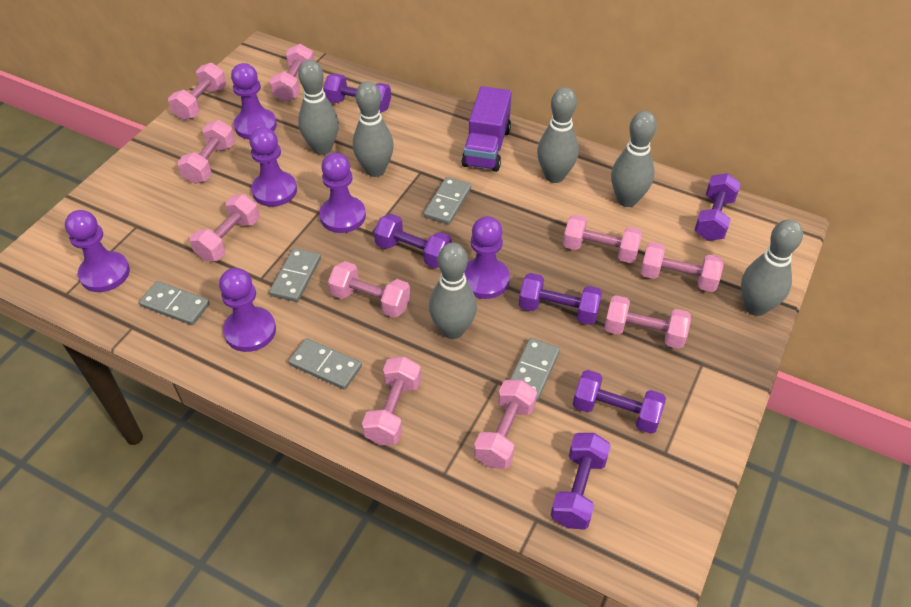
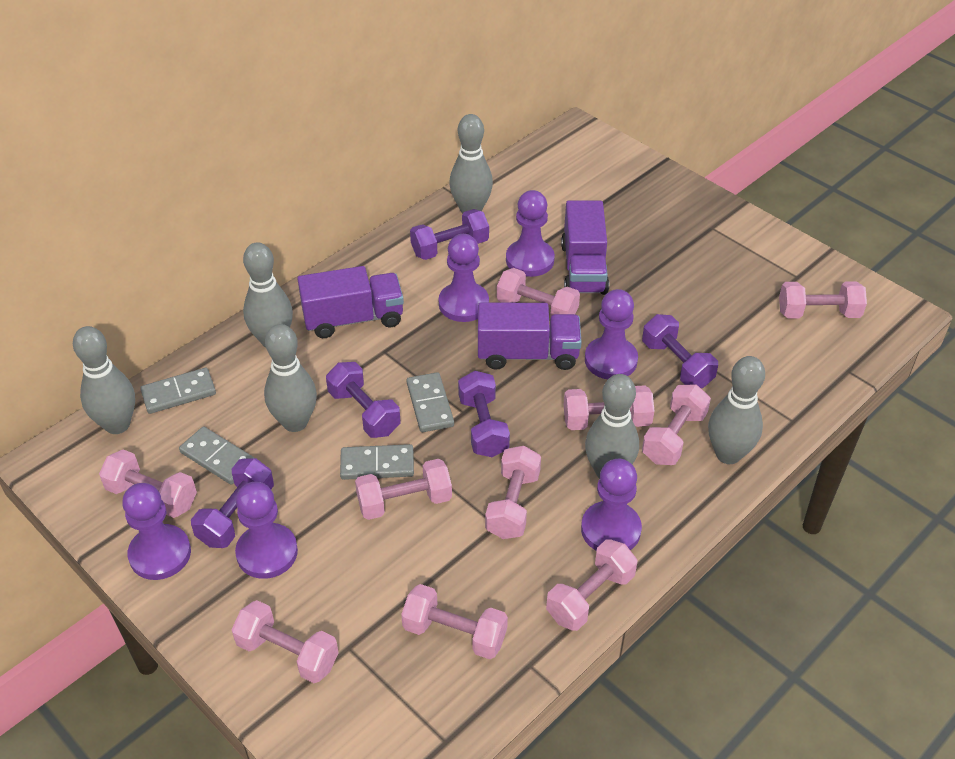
grey domino: 5 -> 4
purple dumbbell: 6 -> 5
purple truck: 1 -> 3

